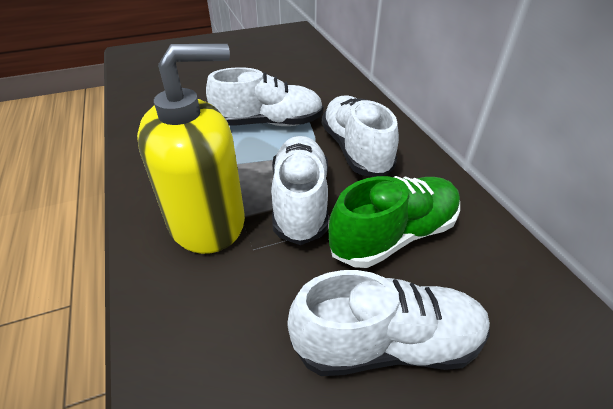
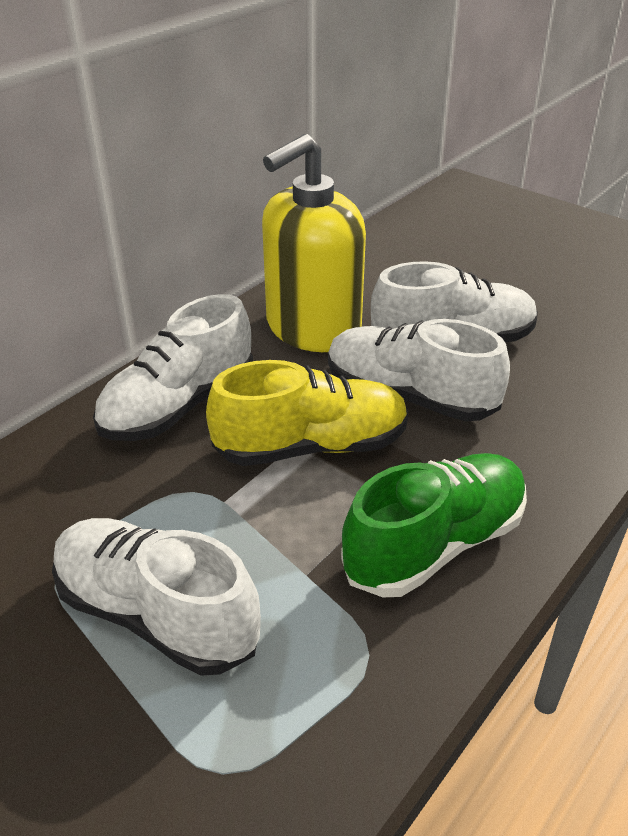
yellow shoe: 0 -> 1

